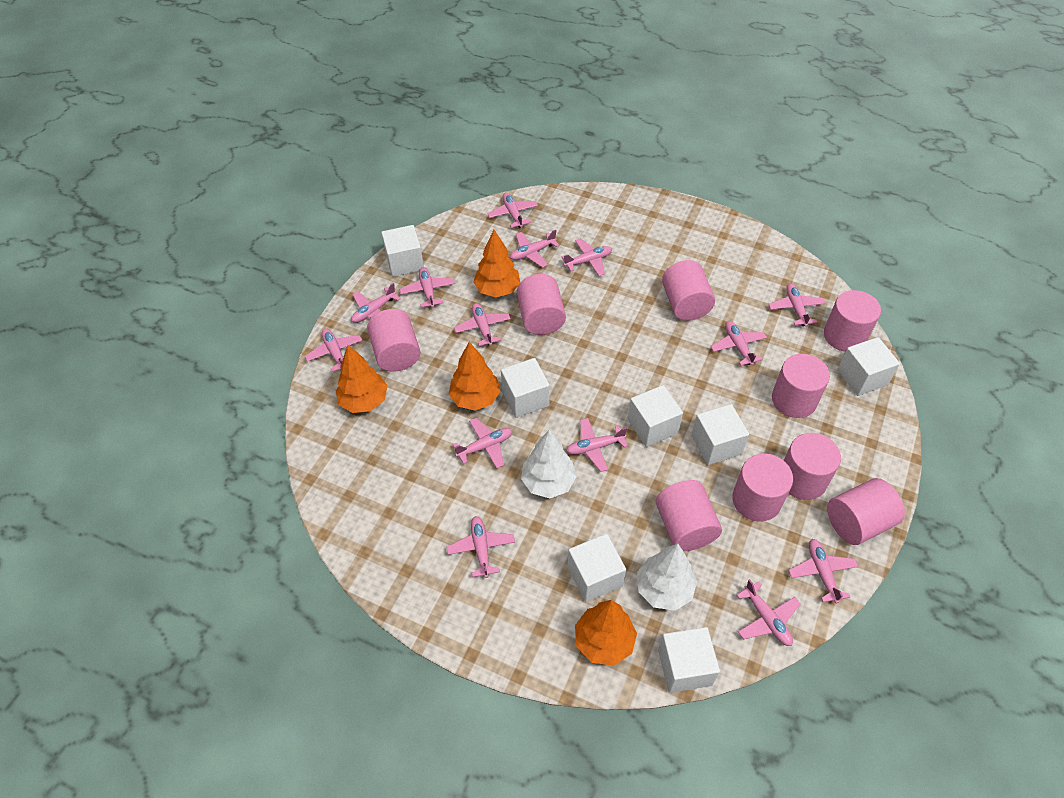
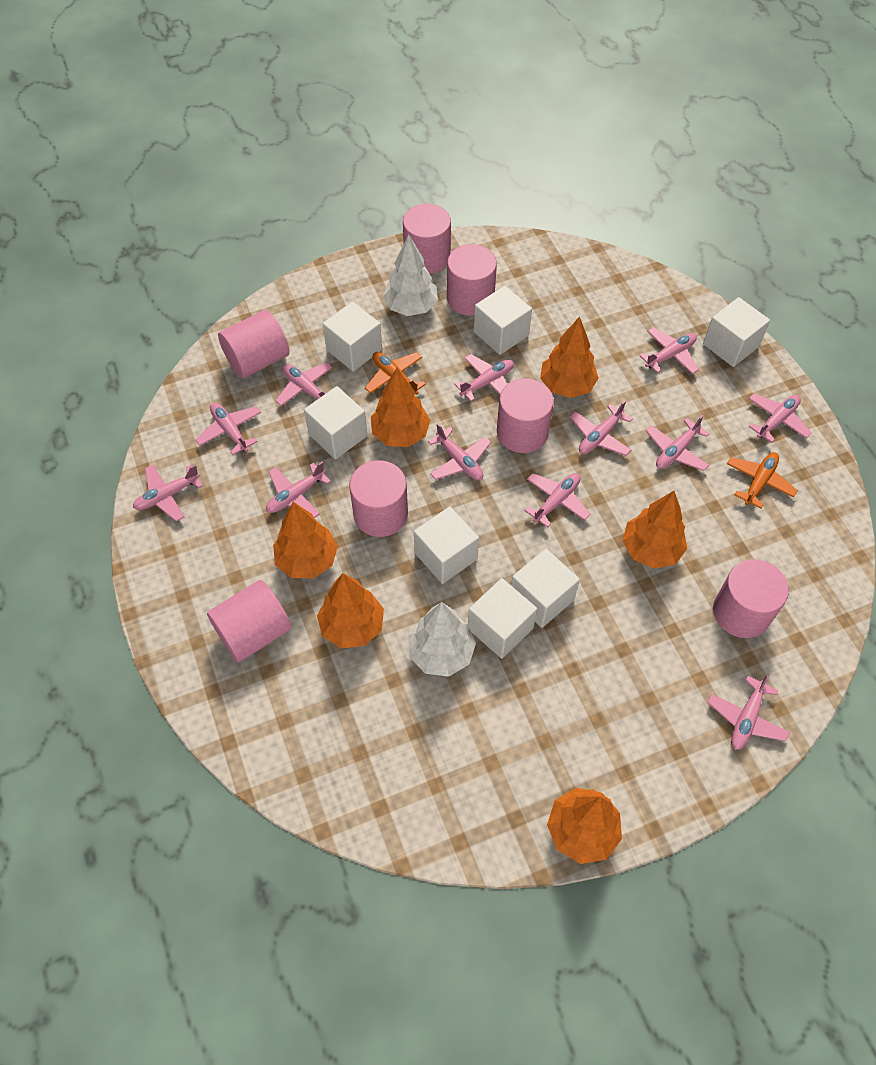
orange plane: 0 -> 2
orange tree: 4 -> 6
pink cylinder: 9 -> 7
pink plane: 14 -> 12

